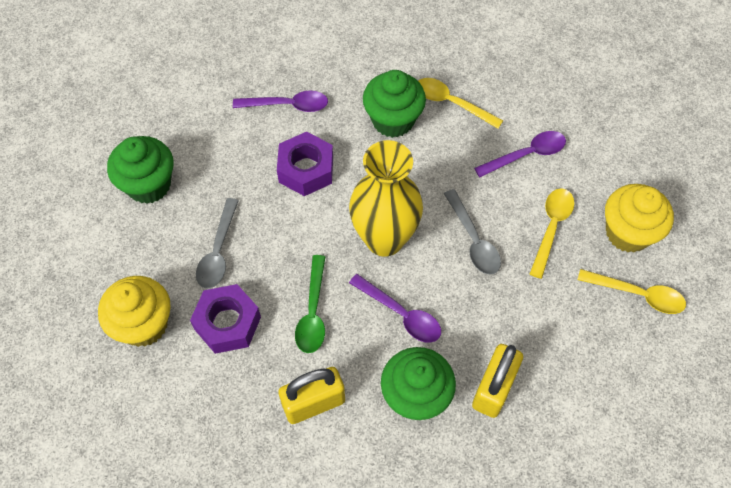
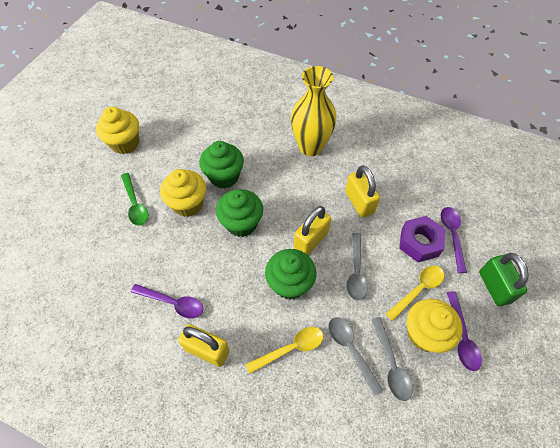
green padlock: 0 -> 1
grey spoon: 2 -> 3
purple nut: 2 -> 1
yellow cupcake: 2 -> 3
yellow padlock: 2 -> 3
yellow spoon: 3 -> 2

